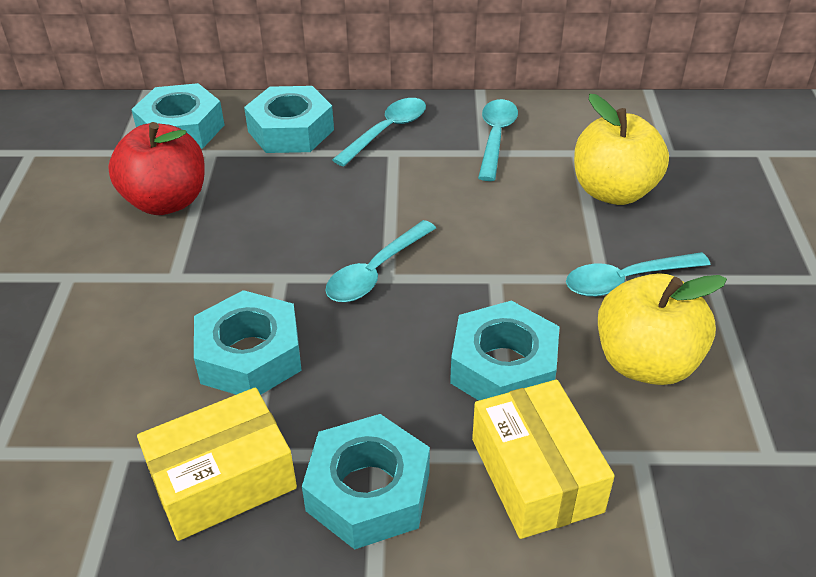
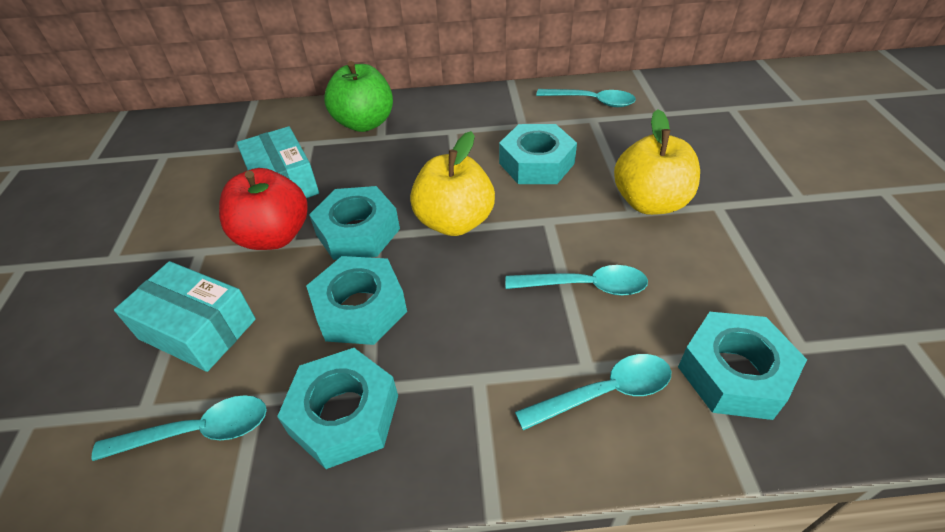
green apple: 0 -> 1
turquoise box: 0 -> 2
yellow box: 2 -> 0

